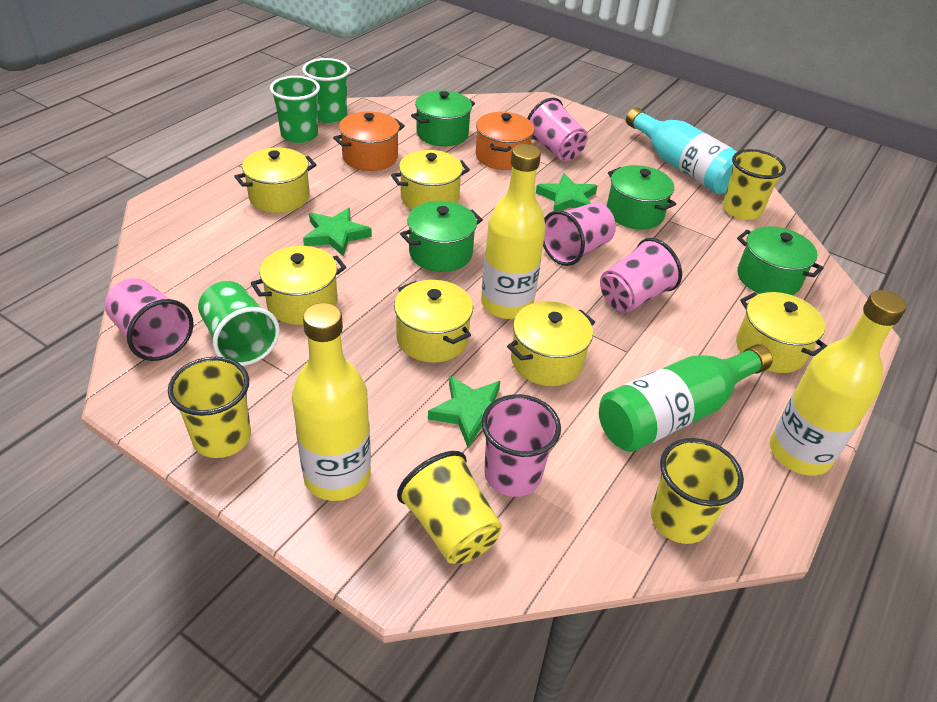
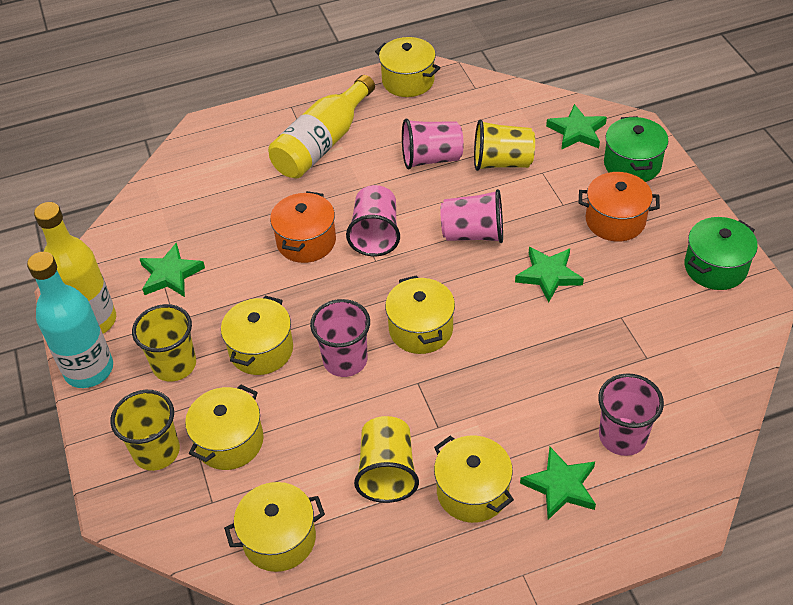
green bottle: 1 -> 0
green cup: 3 -> 0
green pot: 4 -> 2
green star: 3 -> 4
yellow bottle: 3 -> 2

